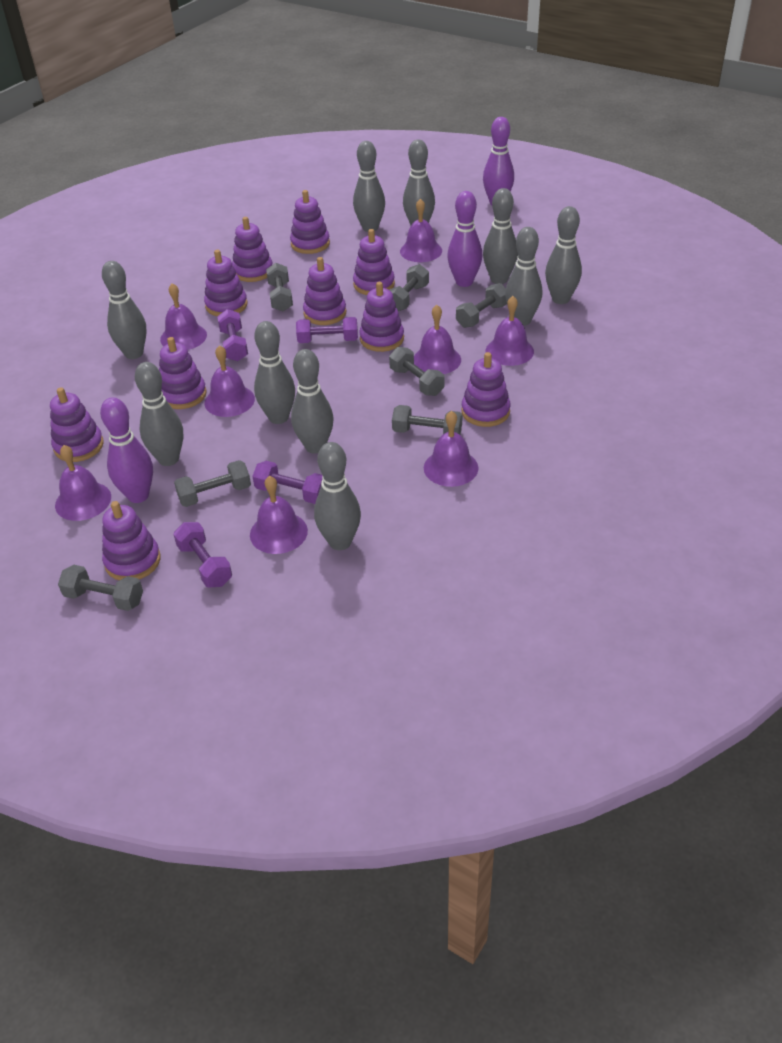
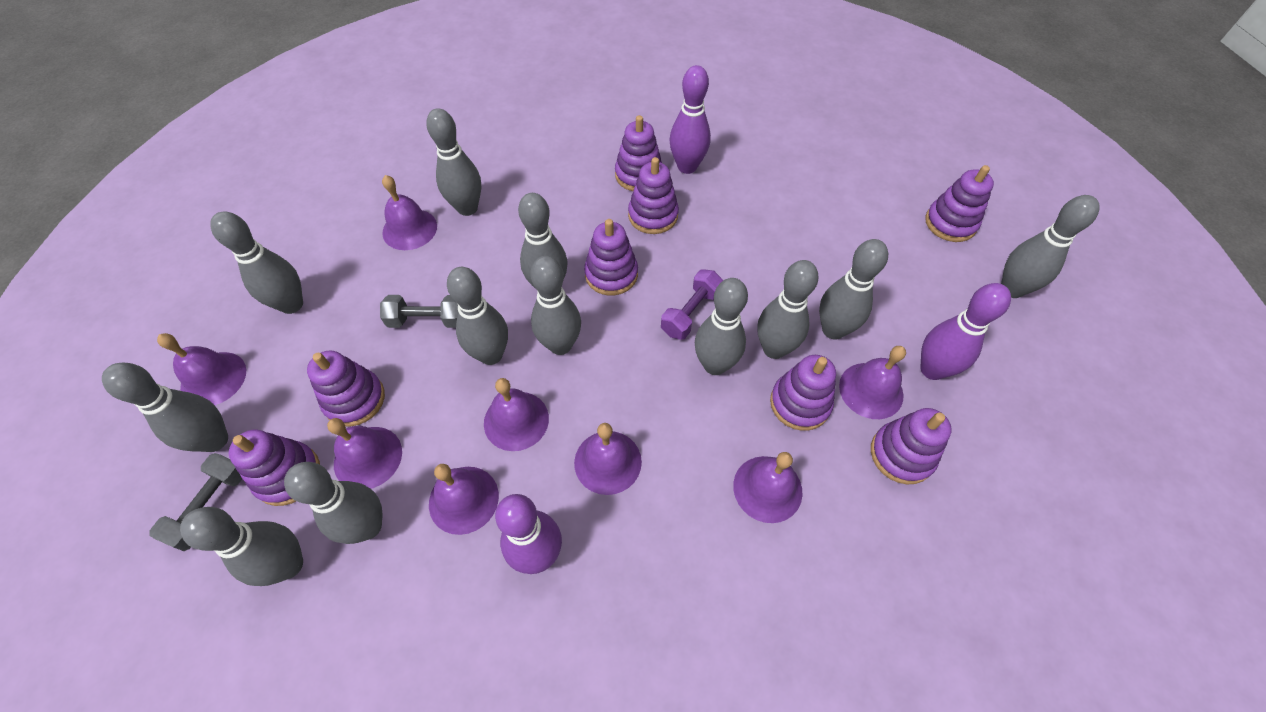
grey bowling pin: 10 -> 12
grey dumbbell: 7 -> 2
purple dumbbell: 4 -> 1
purple stacking toy: 10 -> 8

